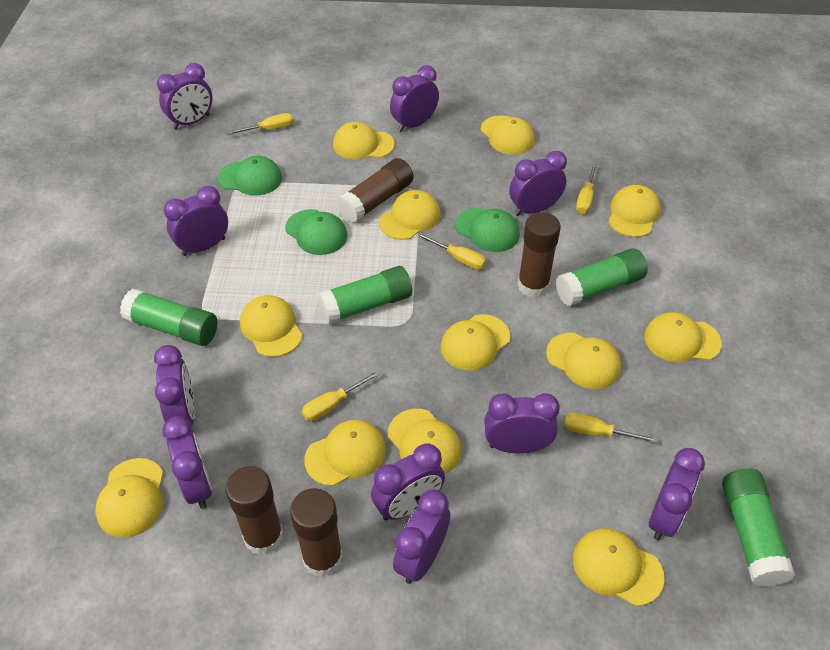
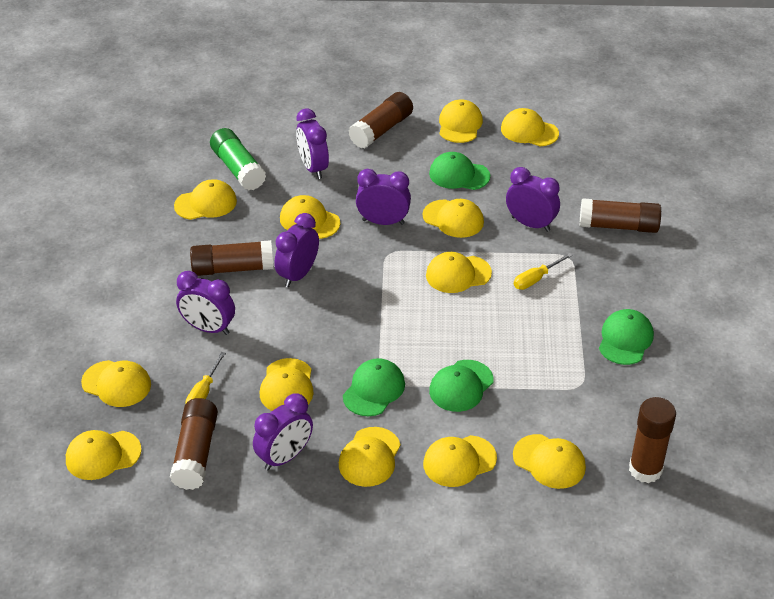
brown glue stick: 4 -> 5
green cap: 3 -> 4
green glue stick: 4 -> 1
purple clock: 10 -> 6
yellow screwdriver: 5 -> 2

